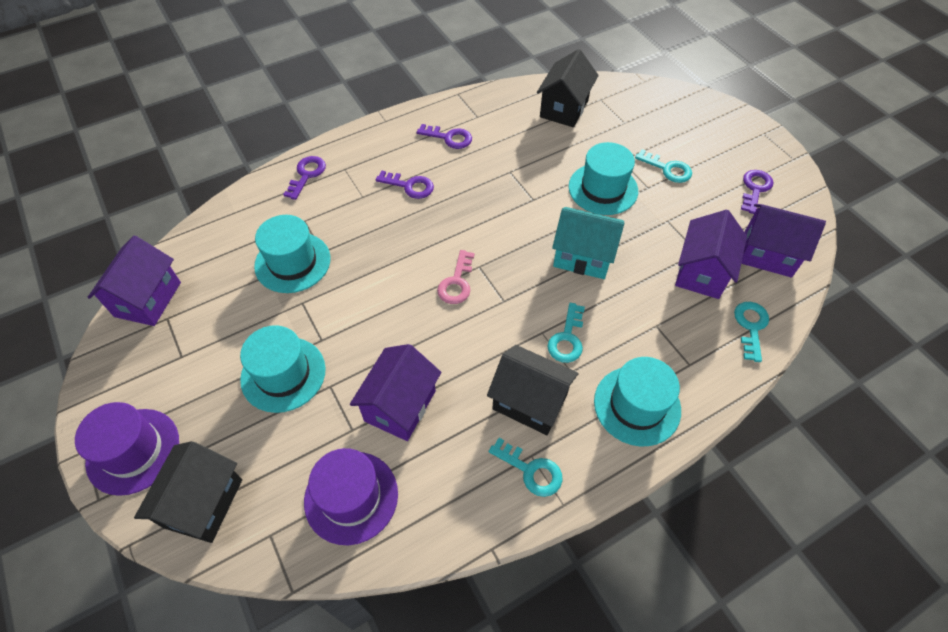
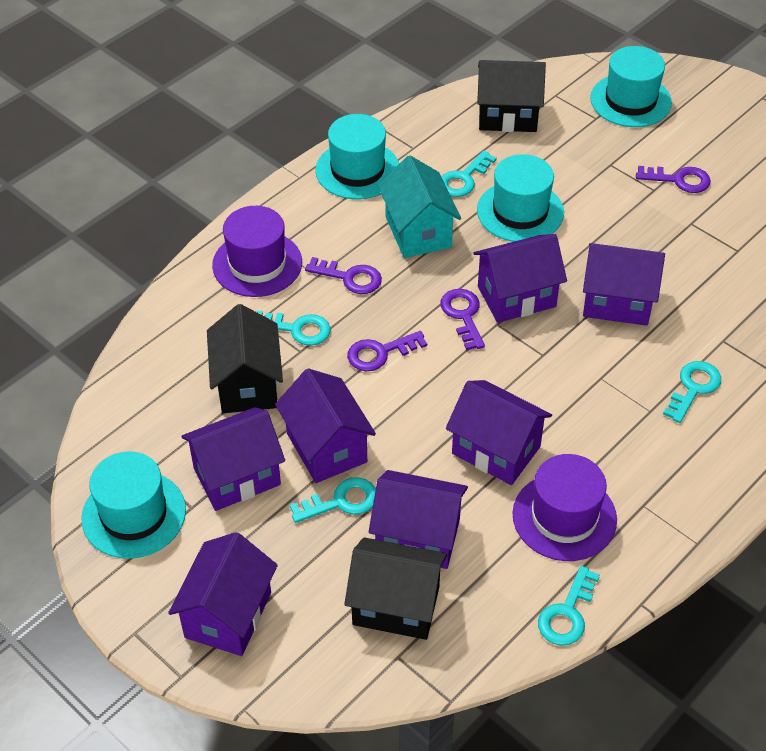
pink key: 1 -> 0
purple house: 4 -> 7
turquoise key: 4 -> 5

